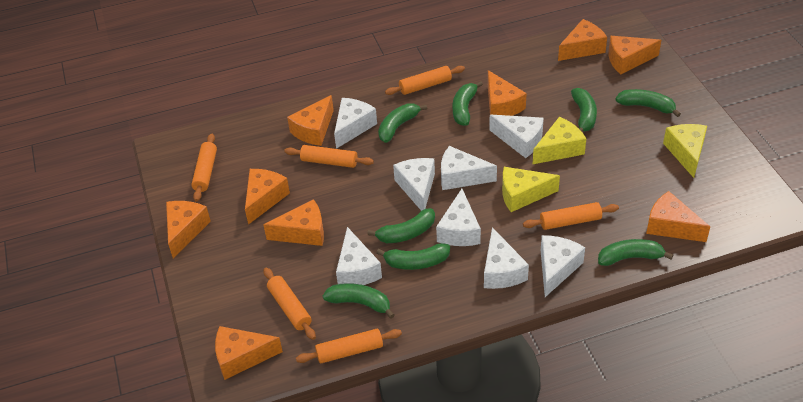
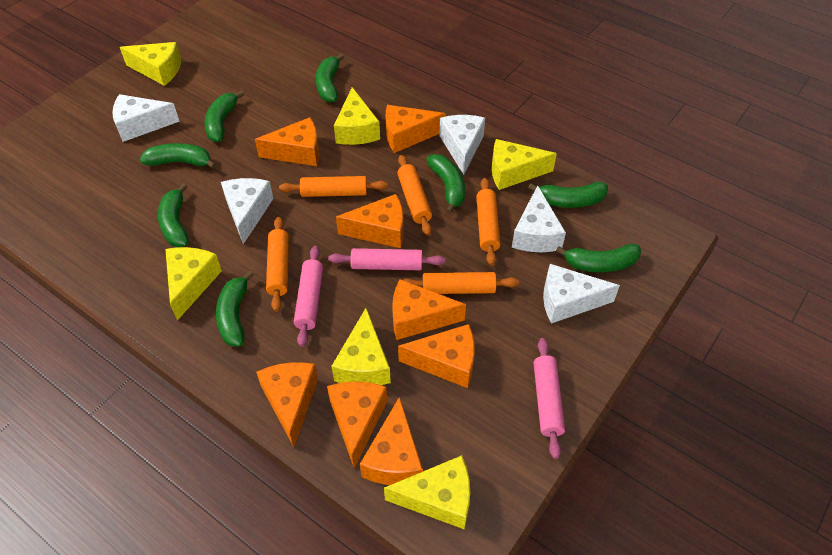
orange cheese: 9 -> 8
orange rolling pin: 6 -> 5
pink rolling pin: 0 -> 3
white cheese: 8 -> 5
yellow cheese: 3 -> 6

